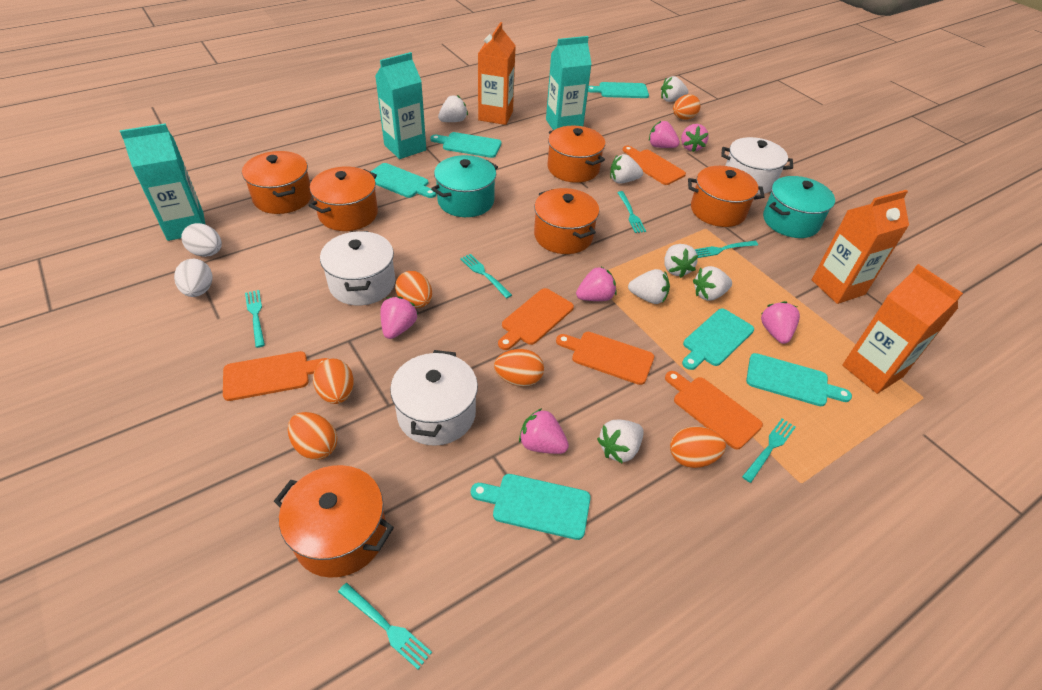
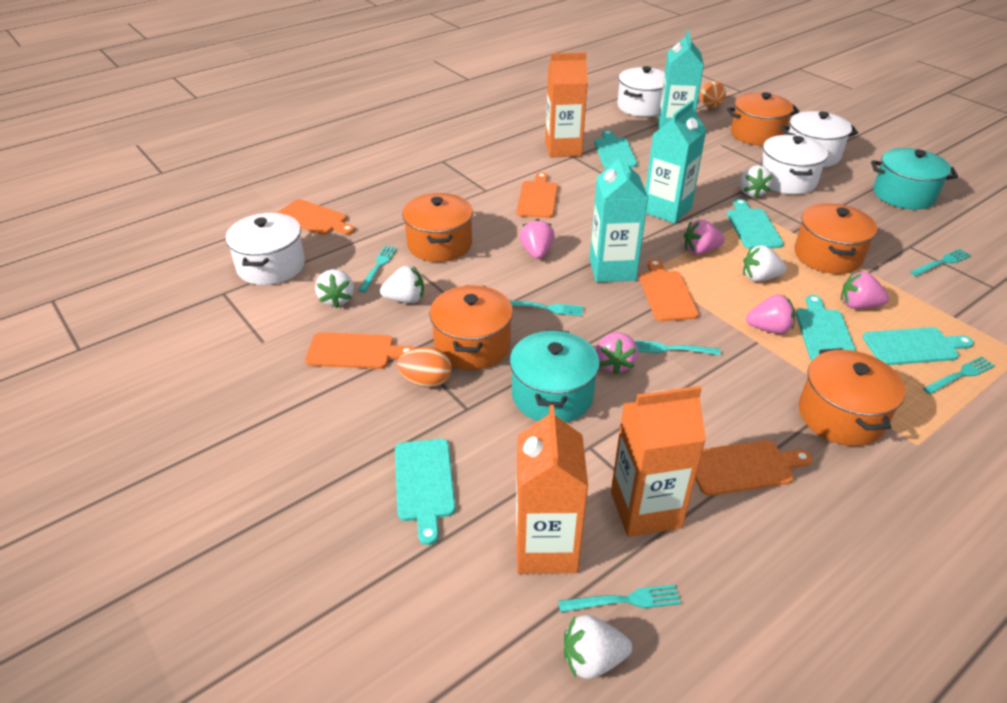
orange egg: 6 -> 2
orange pot: 6 -> 5
pink strawberry: 6 -> 5
turquoise cutting board: 6 -> 5
white egg: 2 -> 0
white pot: 3 -> 4
white strawberry: 7 -> 5

